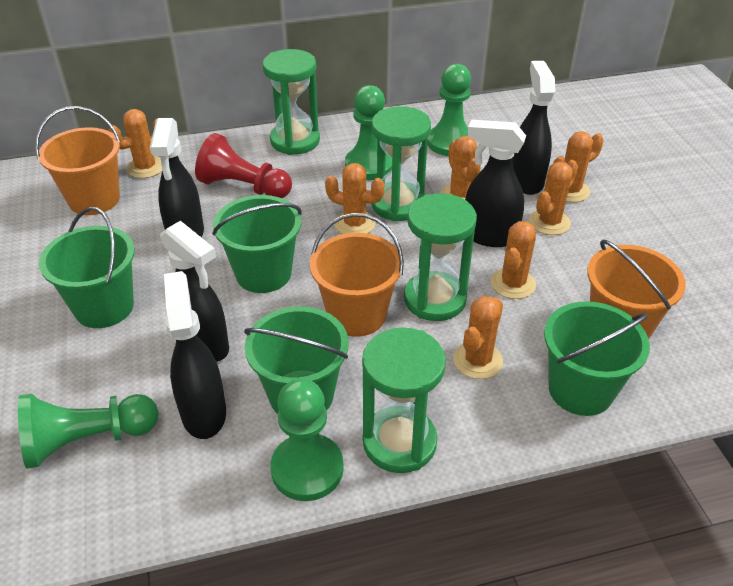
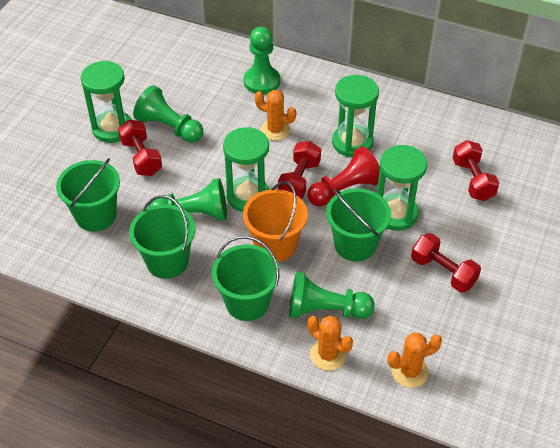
black spray bottle: 5 -> 0
orange bucket: 3 -> 1
orange cactus: 7 -> 3
red dumbbell: 0 -> 4

